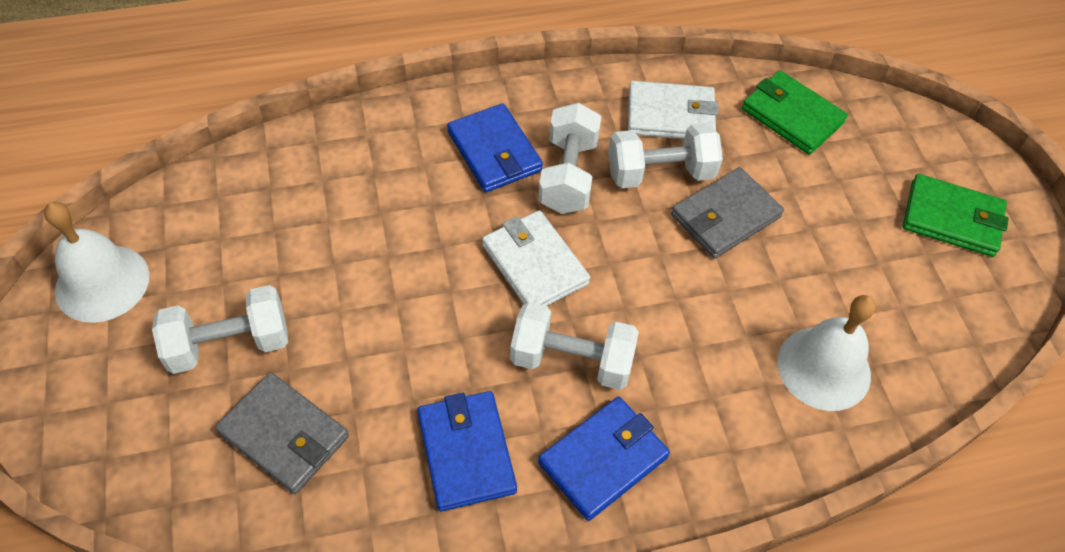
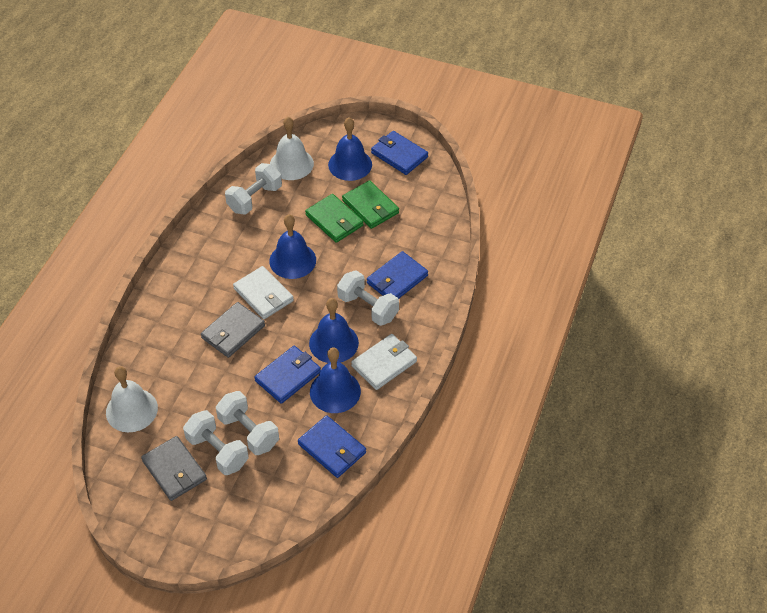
blue bell: 0 -> 4
blue wallet: 3 -> 4

